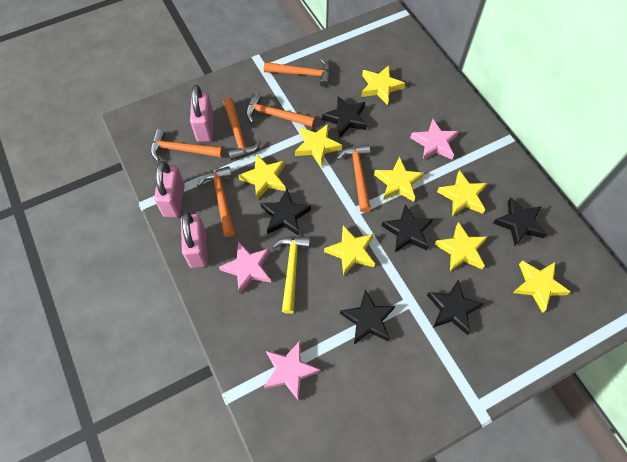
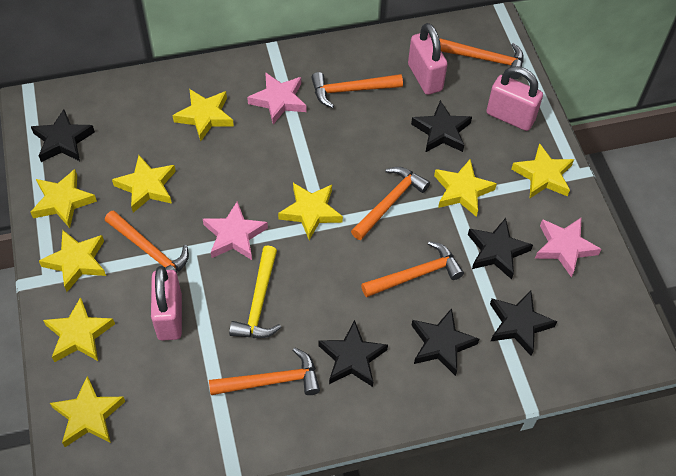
yellow star: 8 -> 9

